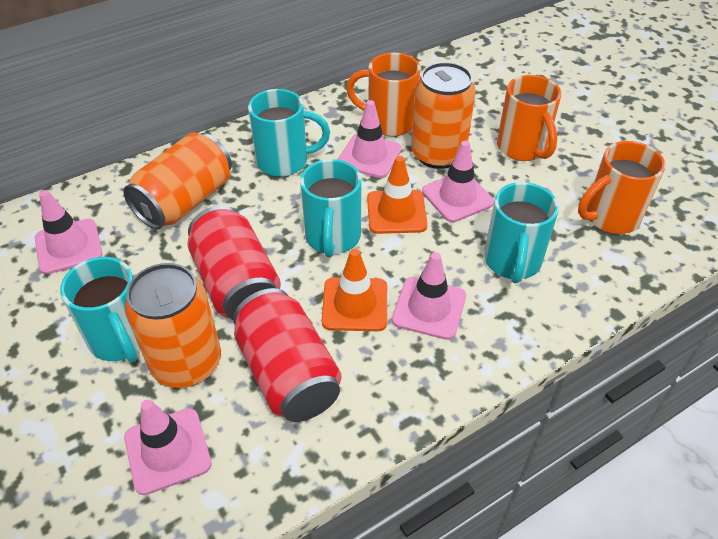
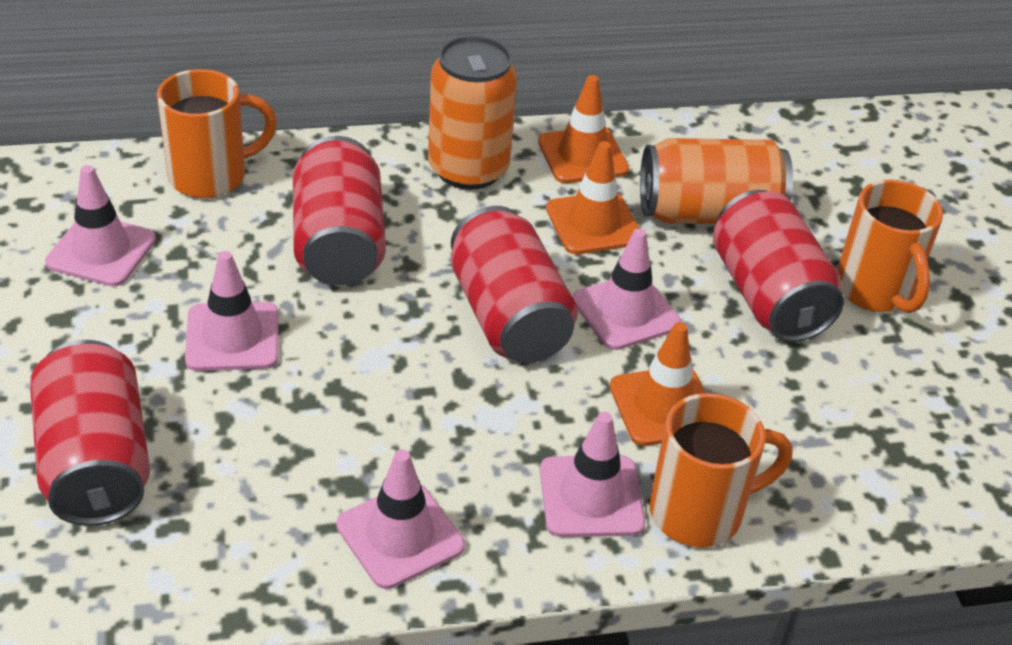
orange can: 3 -> 2
orange traffic cone: 2 -> 3
red can: 2 -> 4
turquoise mug: 4 -> 0

